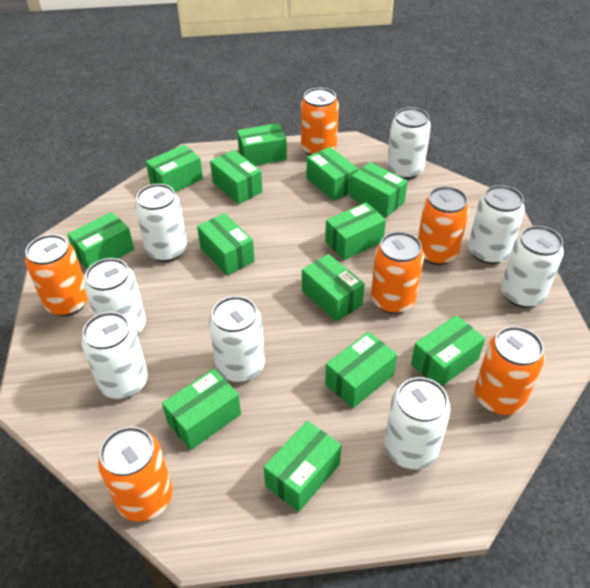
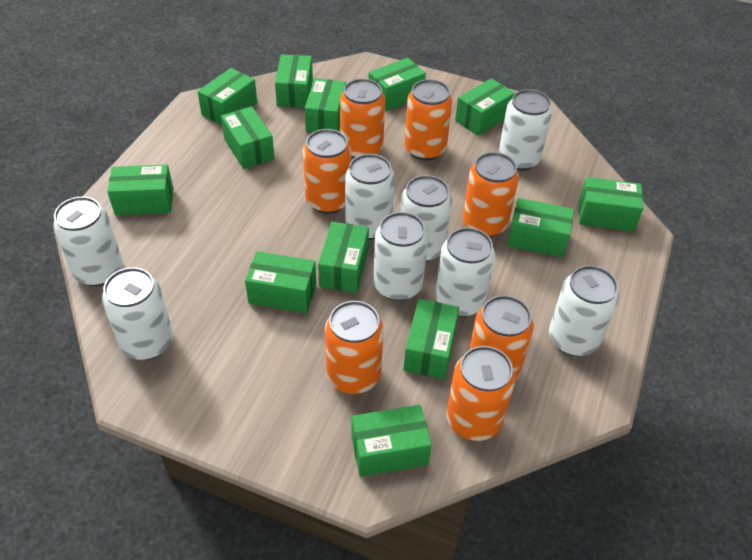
orange can: 6 -> 7

